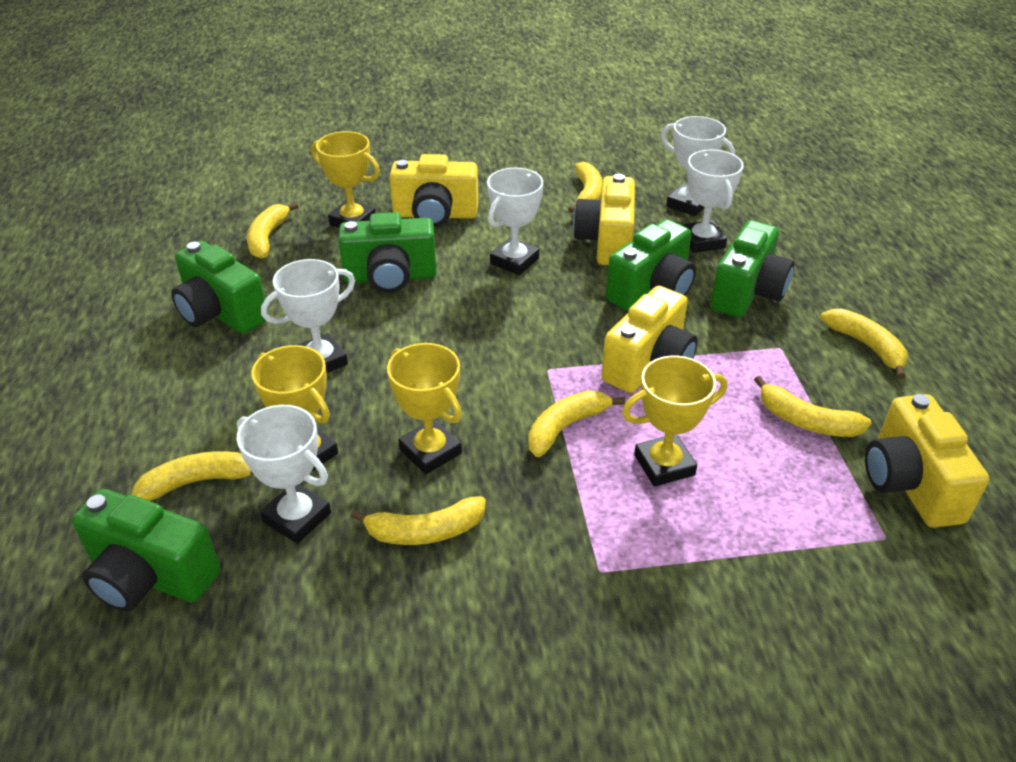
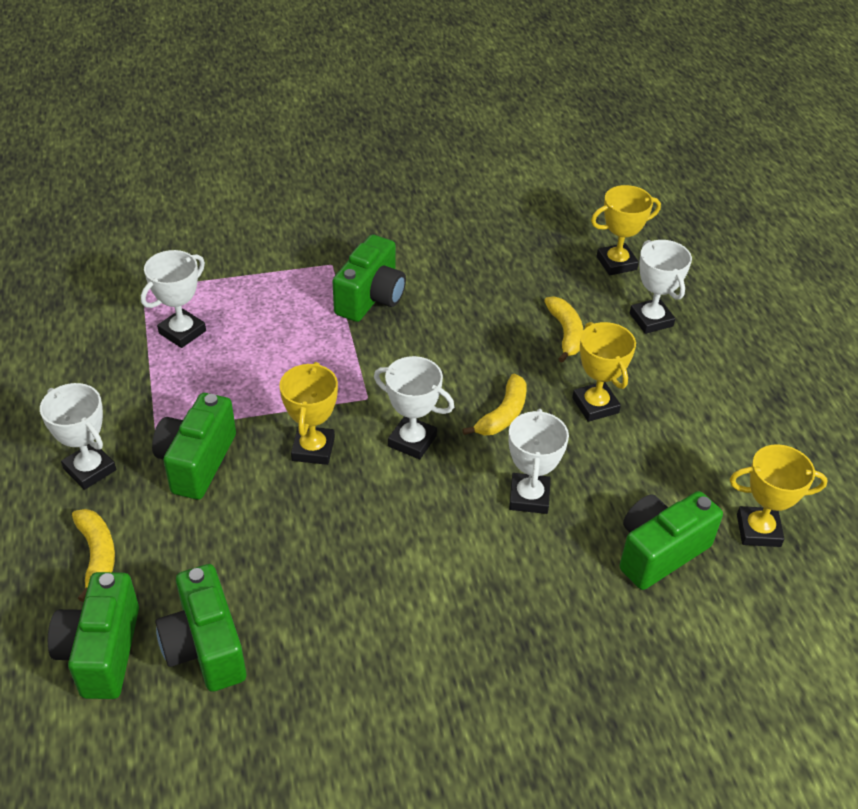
yellow banana: 7 -> 3
yellow camera: 4 -> 0

